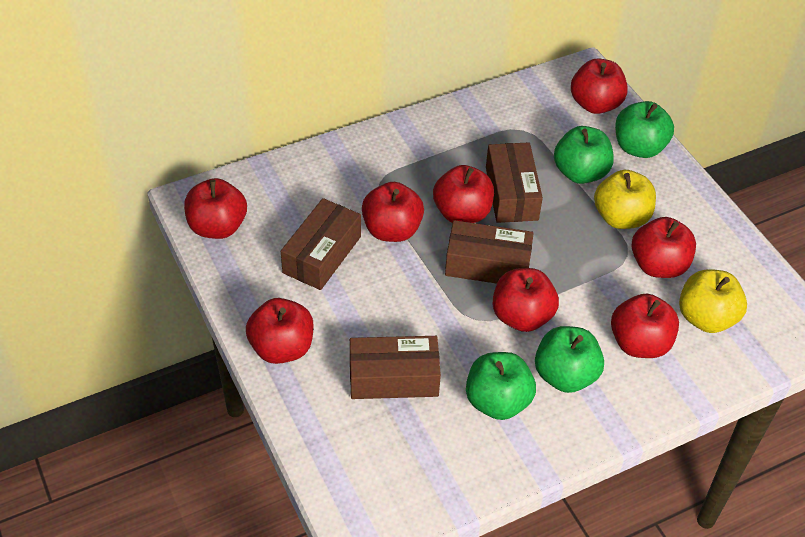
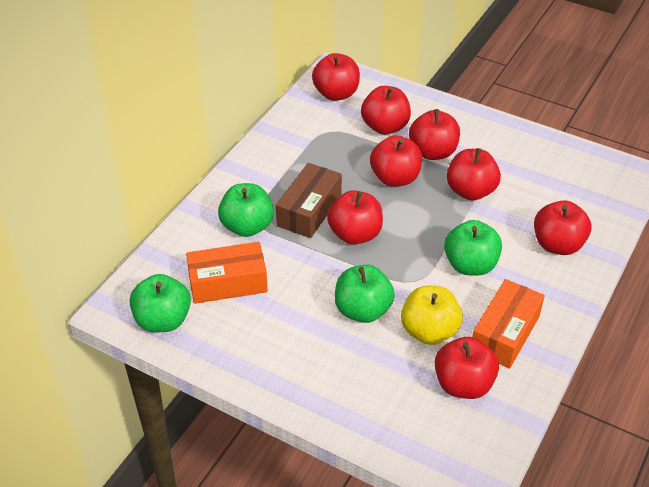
brown box: 4 -> 1
orange box: 0 -> 2
yellow apple: 2 -> 1

